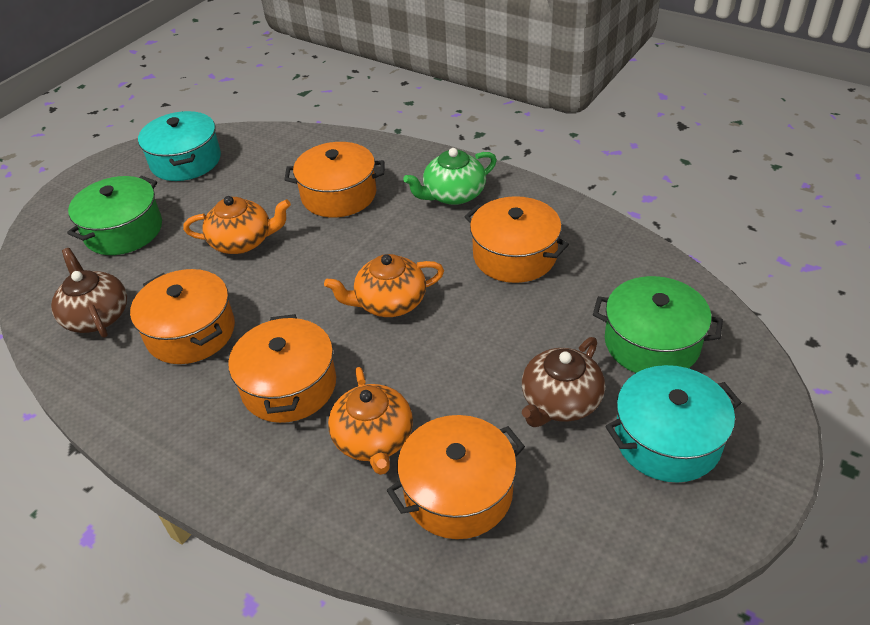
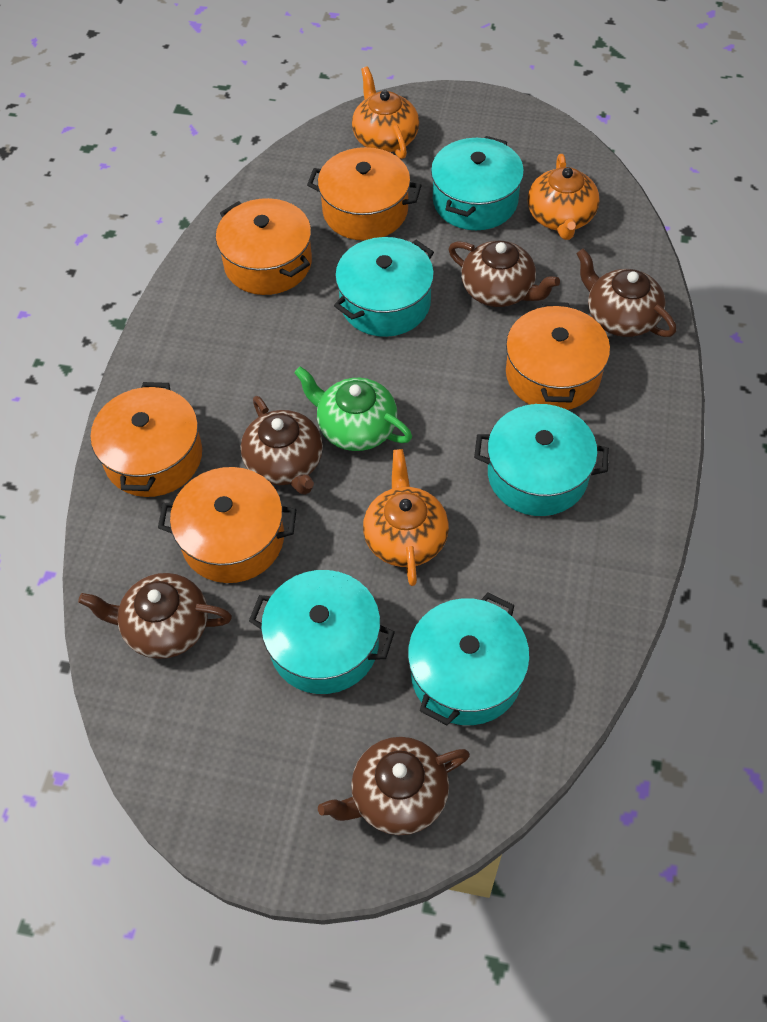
brown teapot: 2 -> 5
green pot: 2 -> 0
turquoise pot: 2 -> 5

